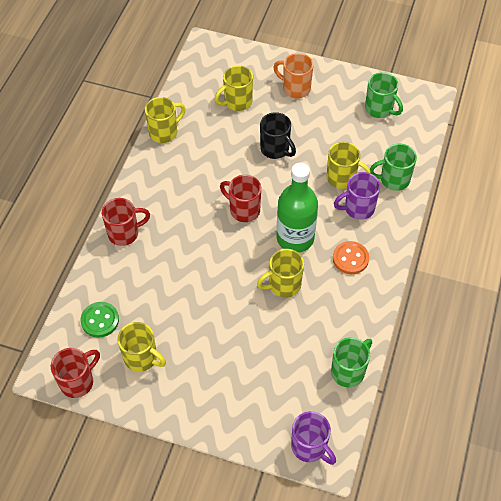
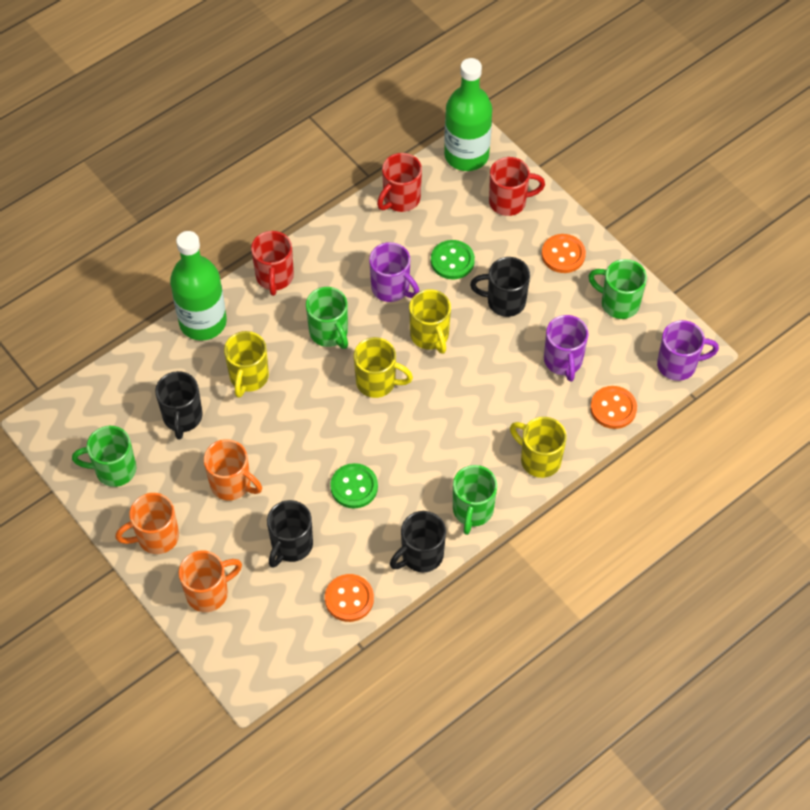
black mug: 1 -> 4
green bottle: 1 -> 2
green button: 1 -> 2
green mug: 3 -> 4
orange button: 1 -> 3
orange mug: 1 -> 3
purple mug: 2 -> 3
yellow mug: 5 -> 4

